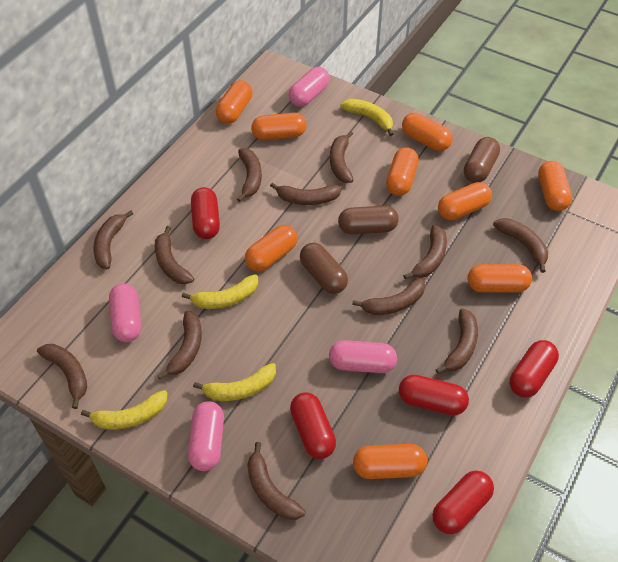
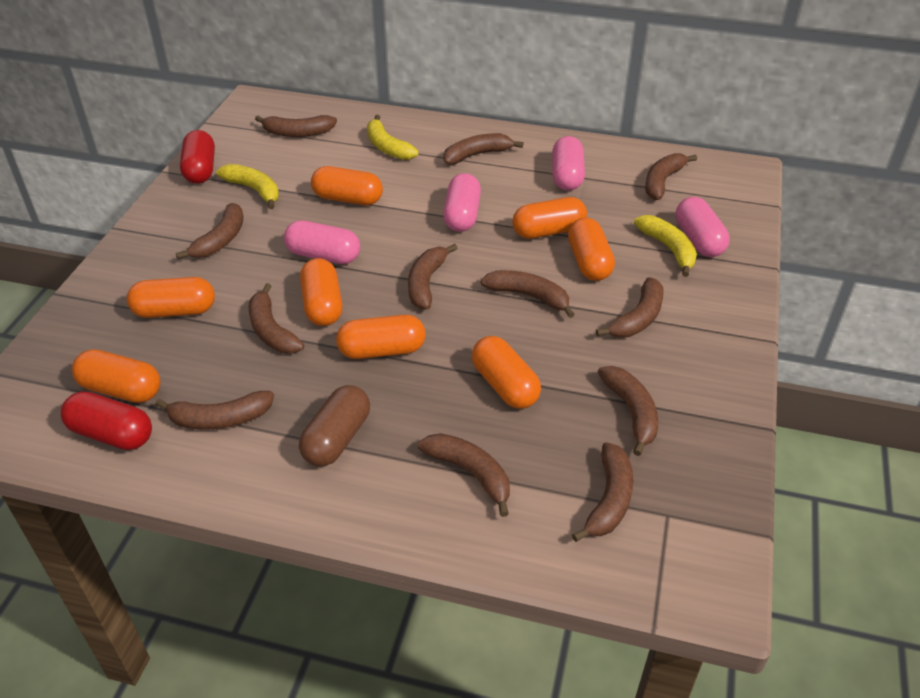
brown capsule: 3 -> 1
orange capsule: 9 -> 8
red capsule: 5 -> 2
yellow banana: 4 -> 3

